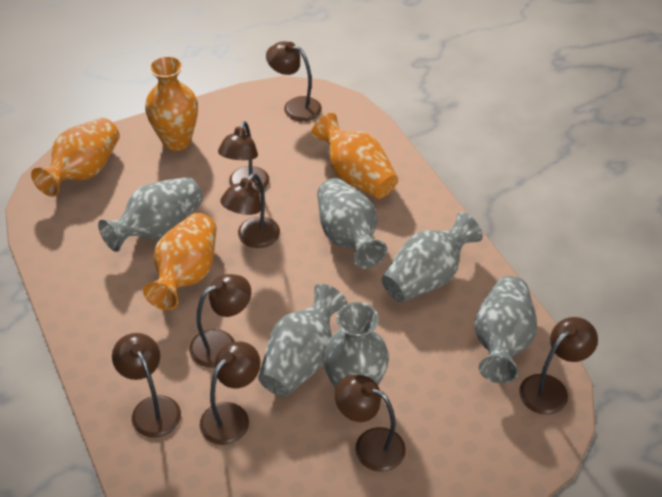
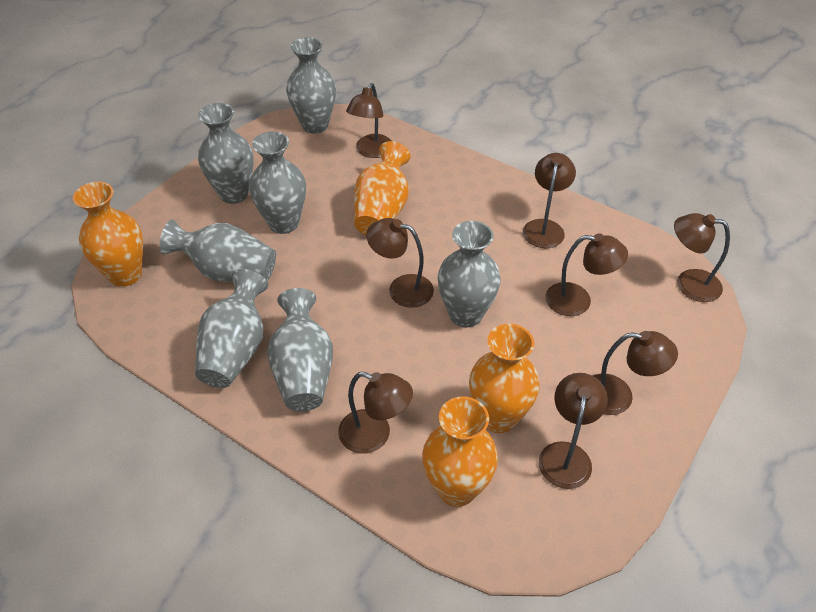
grey vase: 6 -> 7

